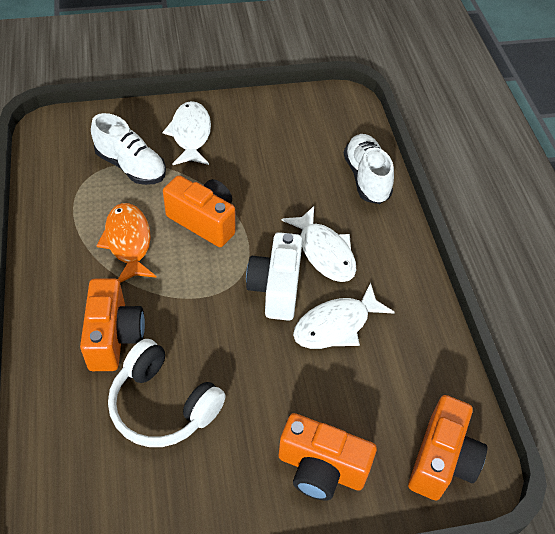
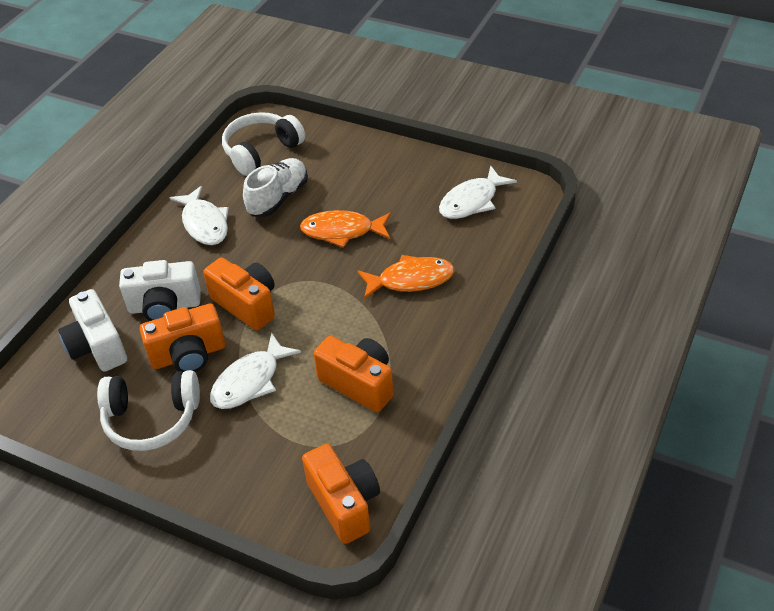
orange fish: 1 -> 2
white camera: 1 -> 2
white headphones: 1 -> 2
white shoe: 2 -> 1

